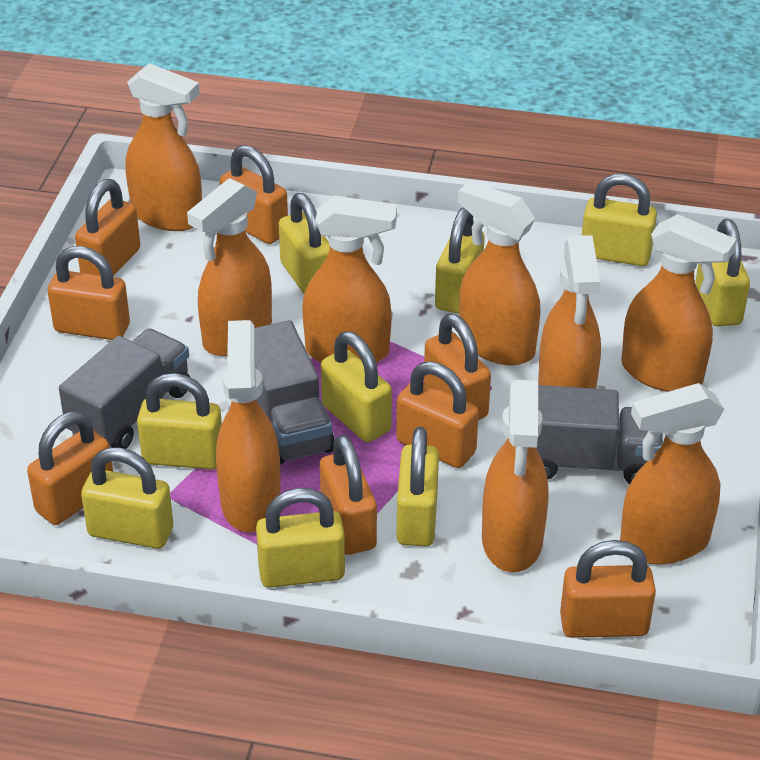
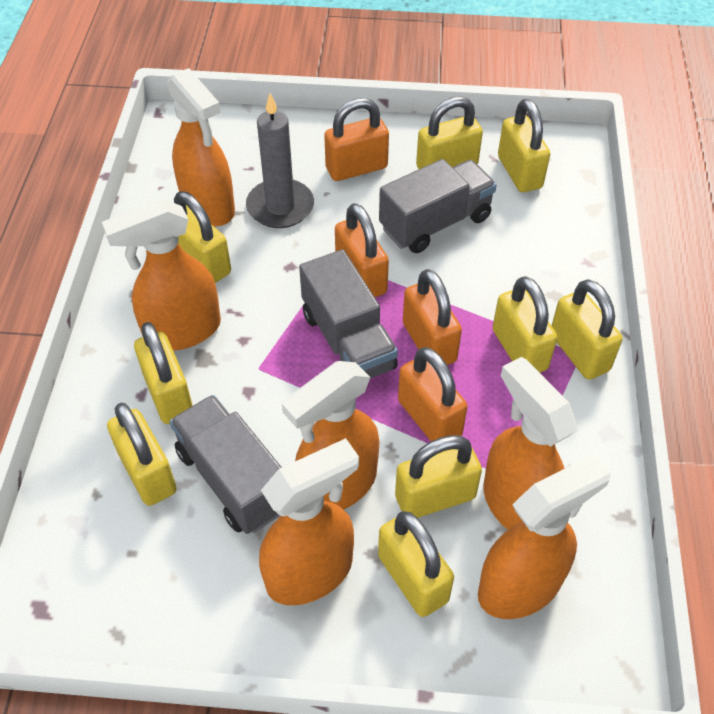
grey candle: 0 -> 1
orange padlock: 8 -> 4
orange spray bottle: 9 -> 6

